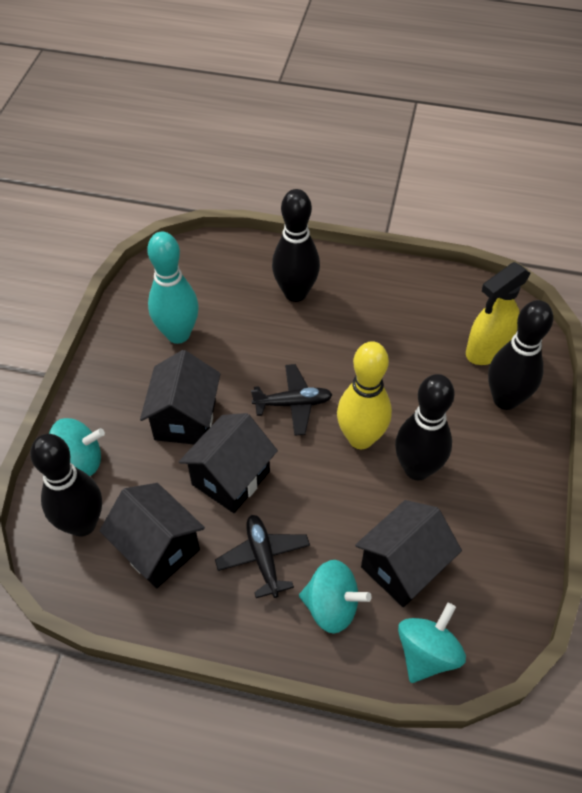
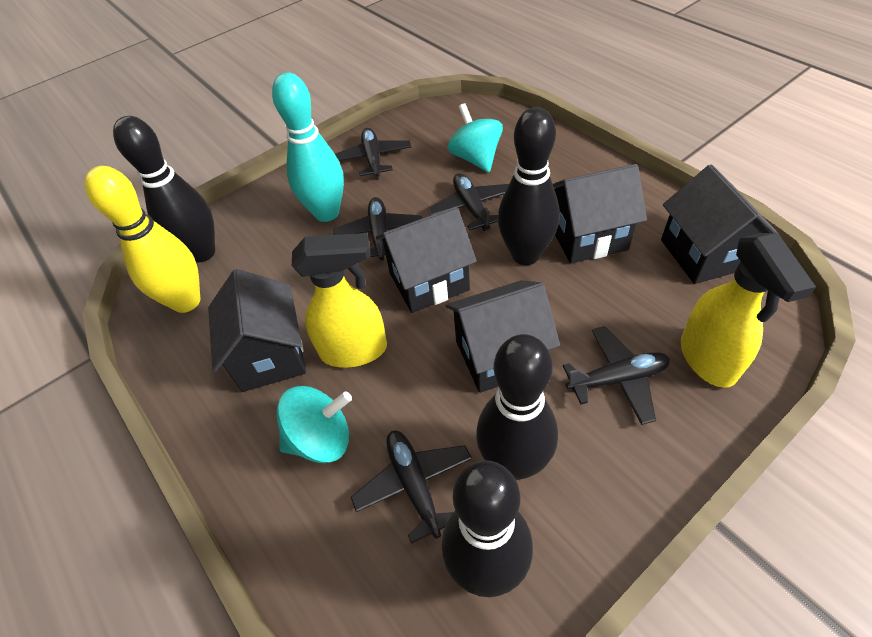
black house: 4 -> 5
black plane: 2 -> 5
turquoise spinning top: 3 -> 2
yellow spray bottle: 1 -> 2

